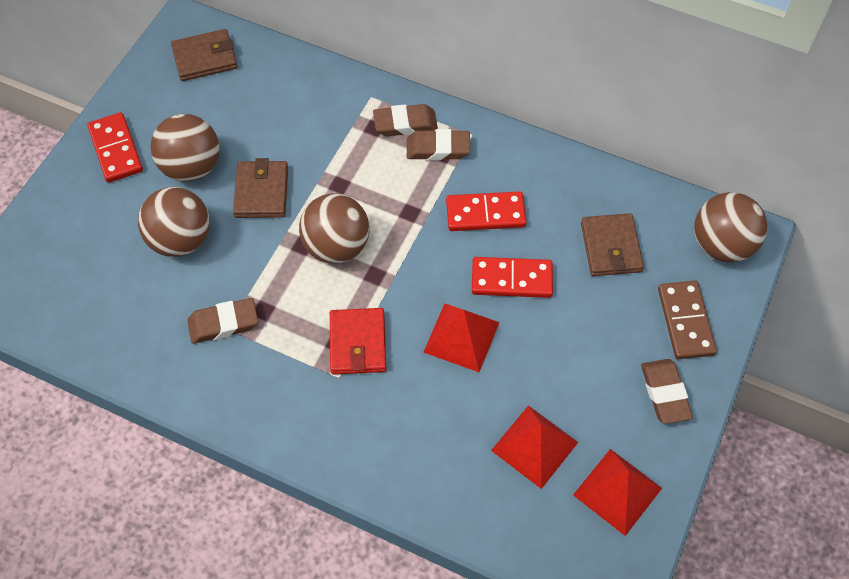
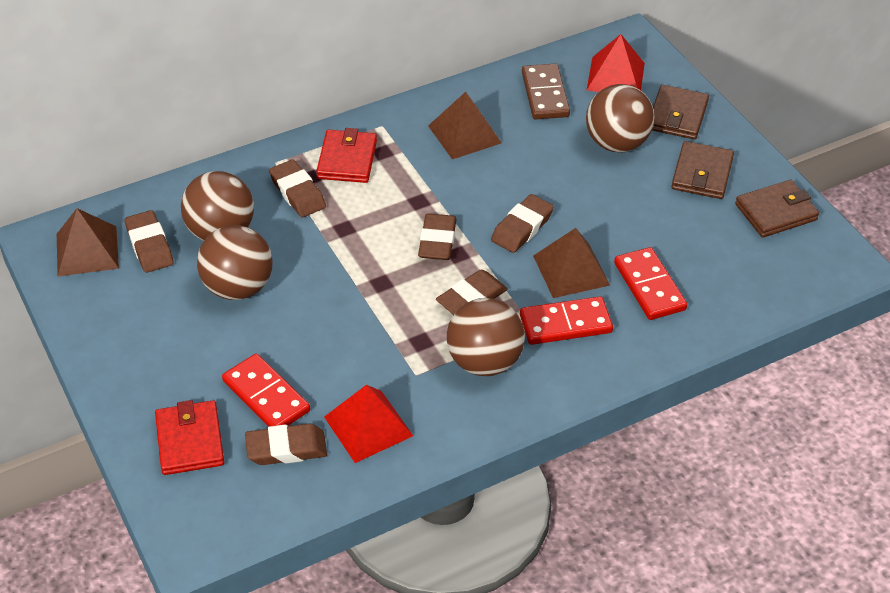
brown eraser: 4 -> 6
brown pyramid: 0 -> 3
red pyramid: 3 -> 2
red wallet: 1 -> 2

